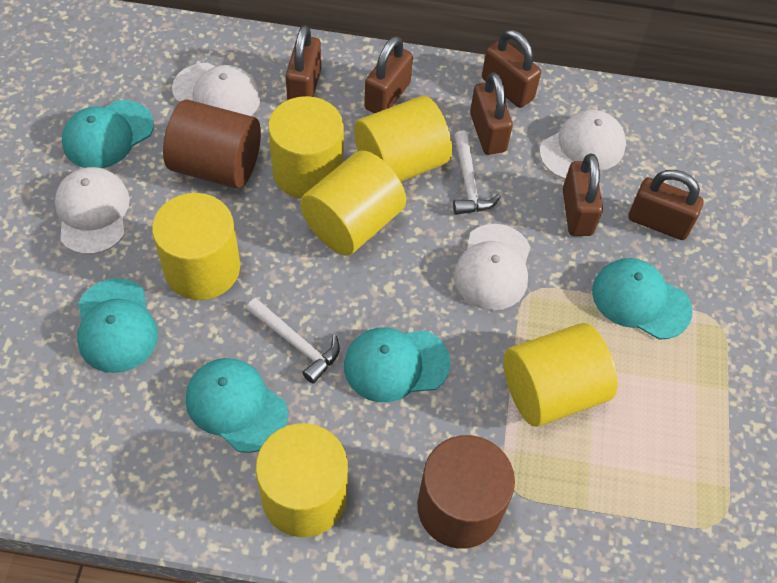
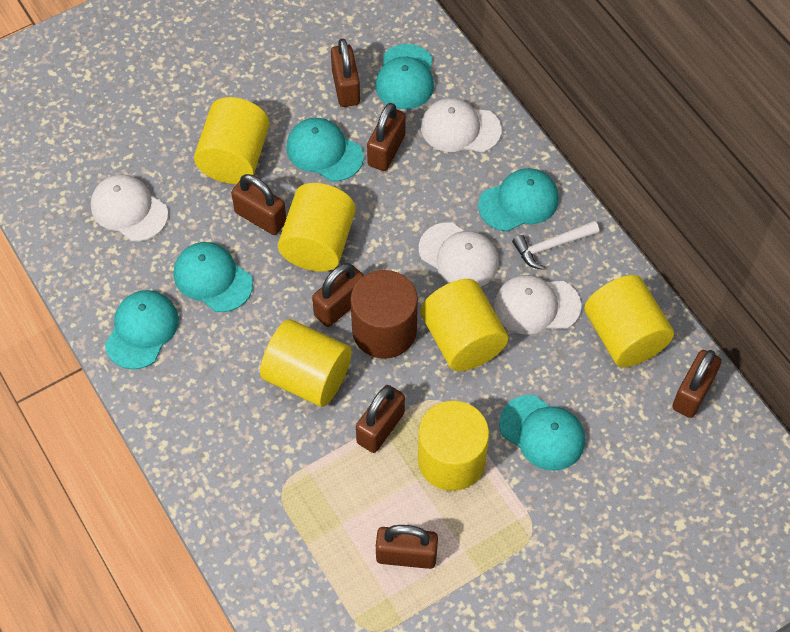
brown cylinder: 2 -> 1
brown padlock: 6 -> 7
turquoise cap: 5 -> 6
white hammer: 2 -> 1

